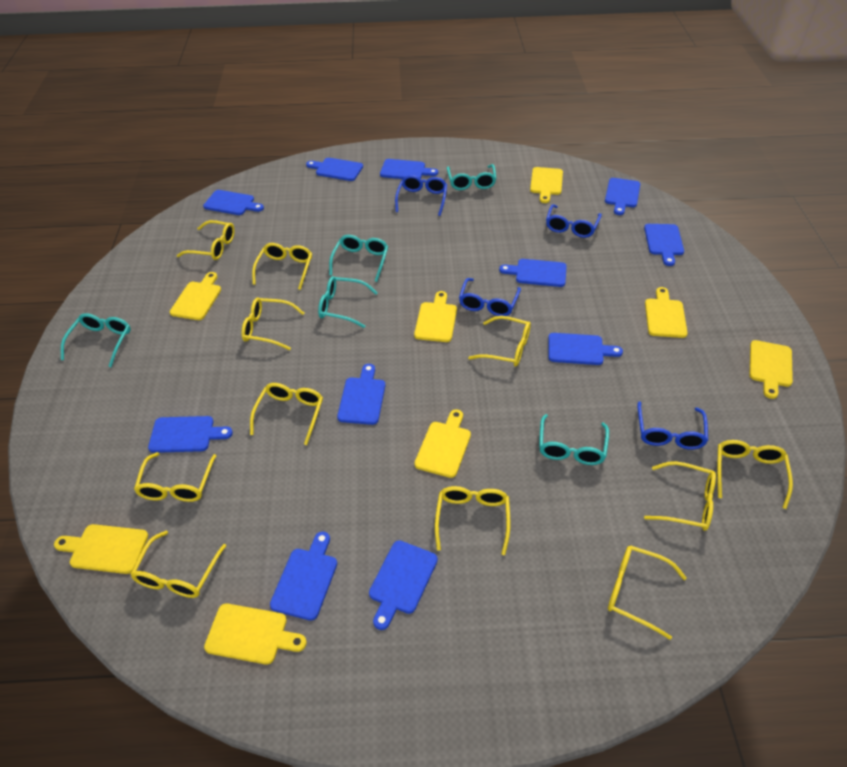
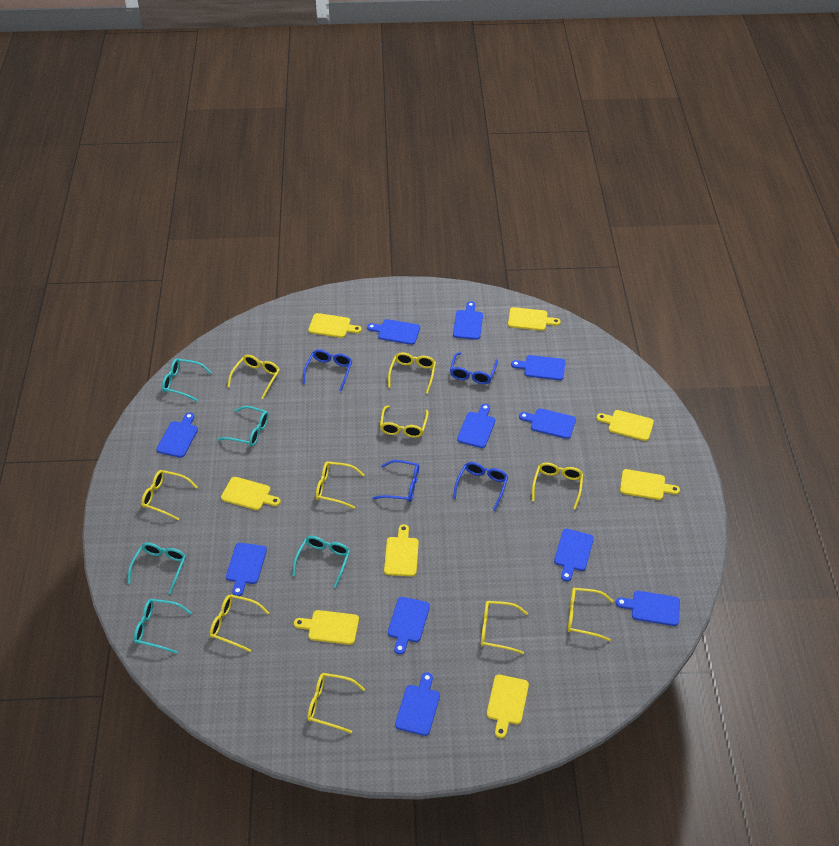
yellow glasses: 11 -> 10

